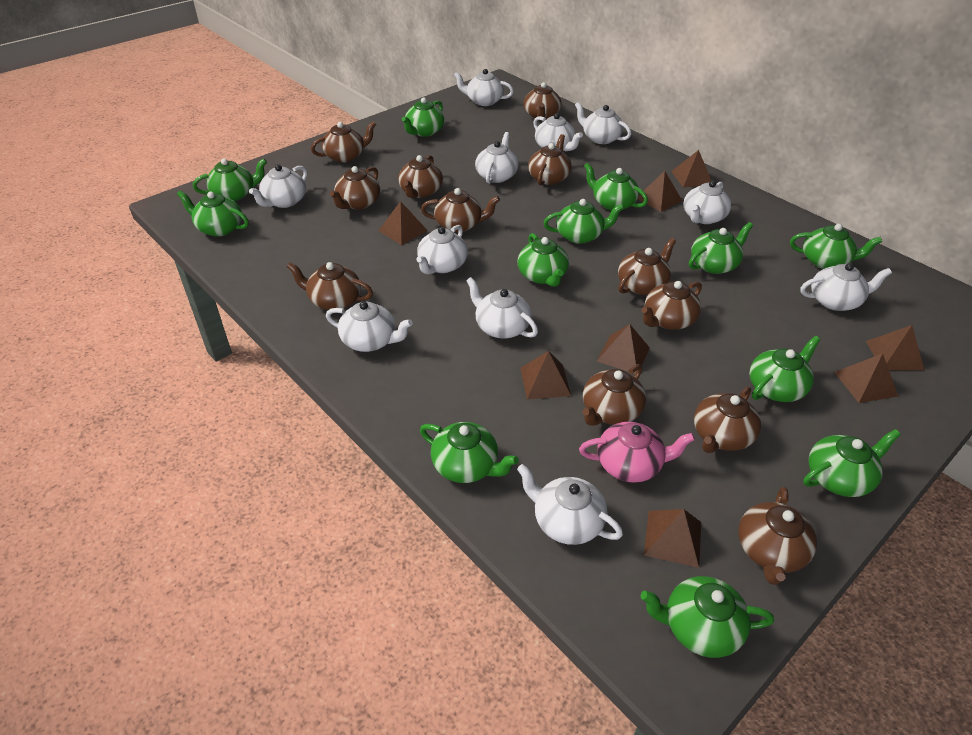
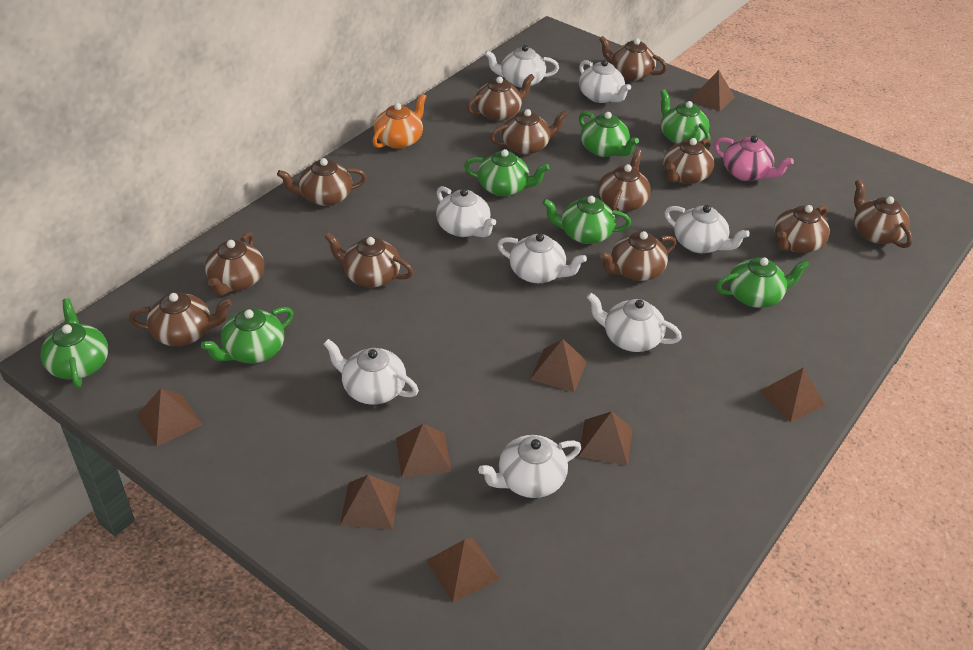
green teapot: 12 -> 7
orange teapot: 0 -> 1
white teapot: 11 -> 8

